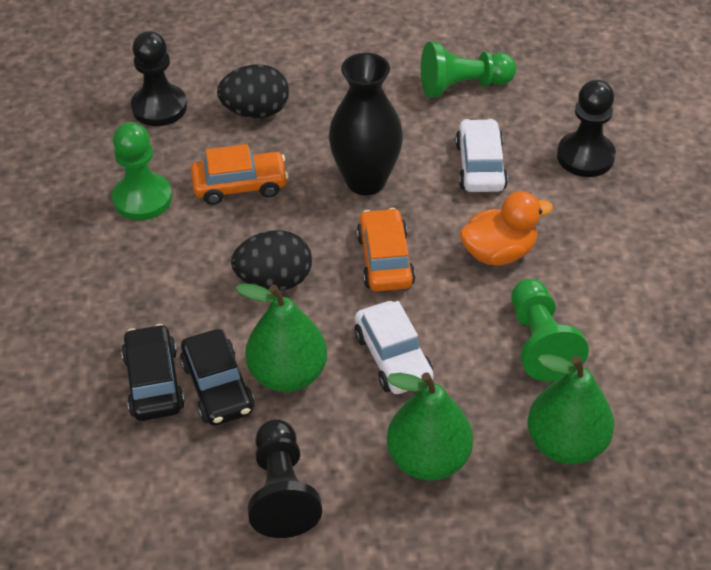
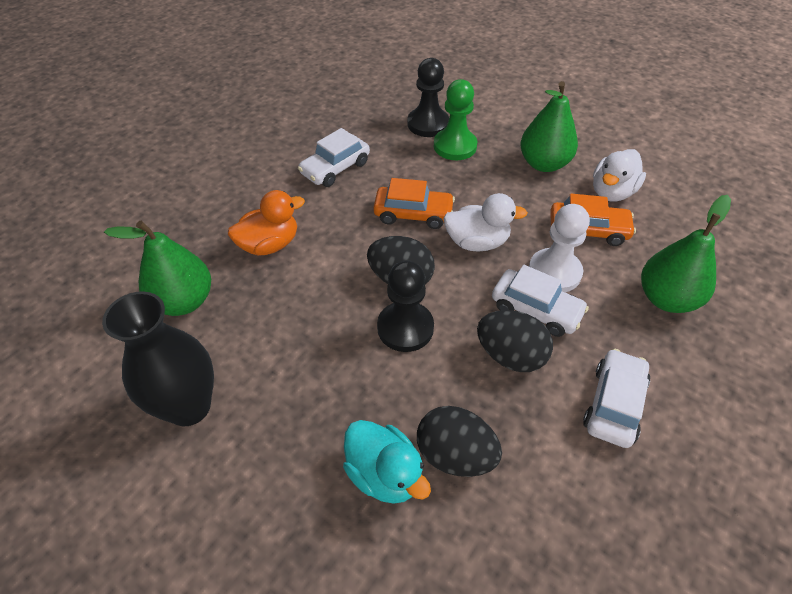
black car: 2 -> 0
black egg: 2 -> 3
black pawn: 3 -> 2
green pawn: 3 -> 1
turquoise duck: 0 -> 1
white car: 2 -> 3
white duck: 0 -> 2
white pawn: 0 -> 1

